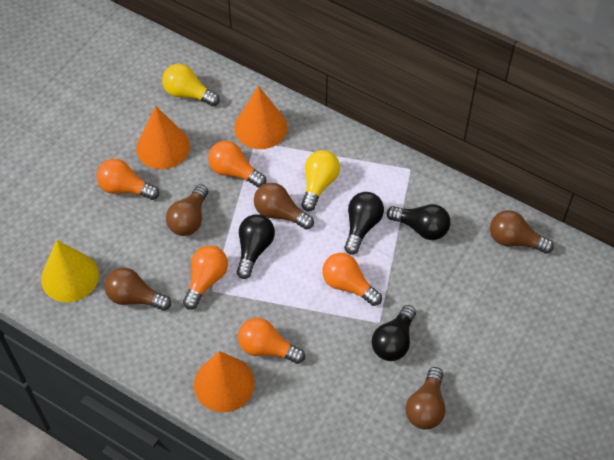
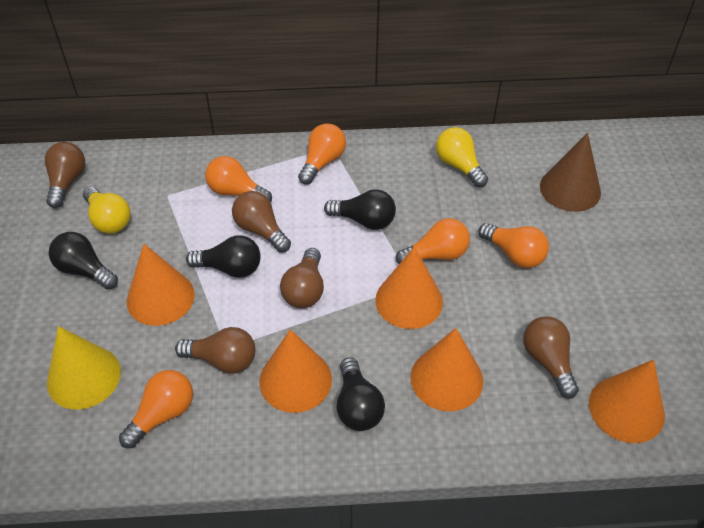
brown cone: 0 -> 1
orange cone: 3 -> 5

